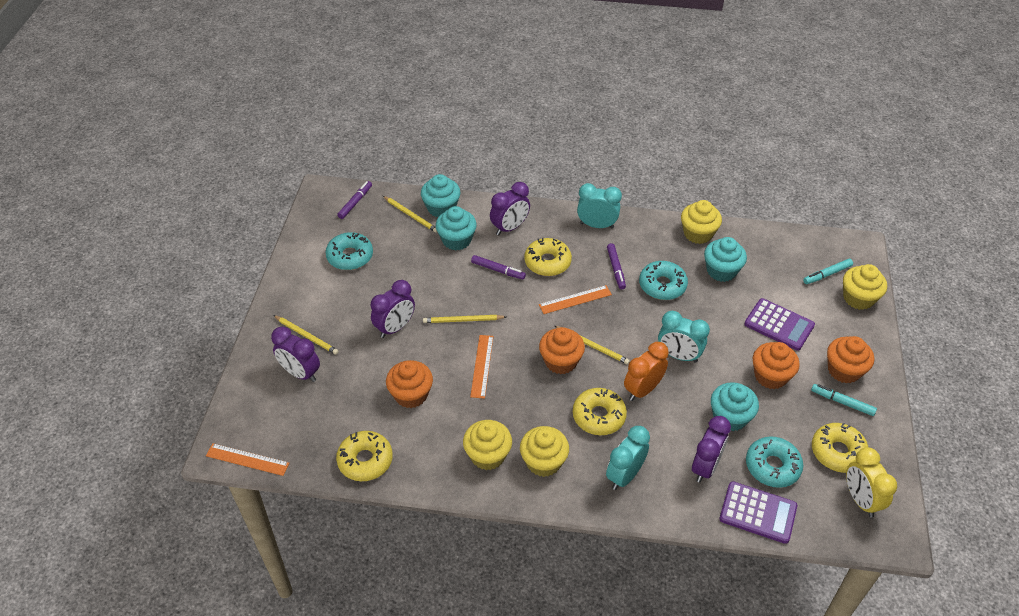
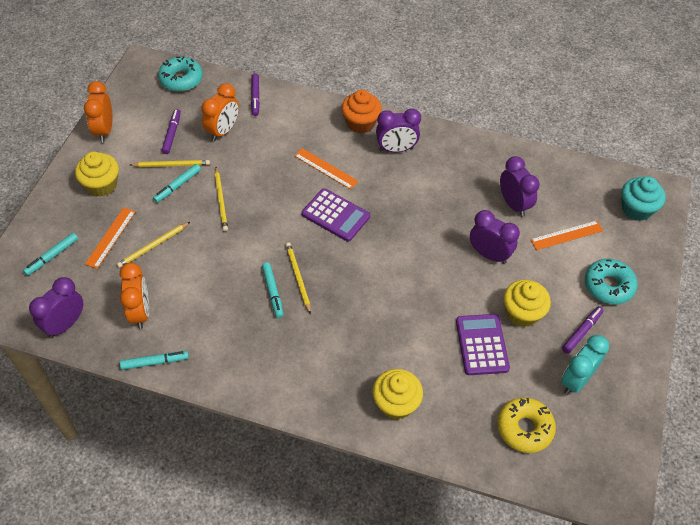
orange clock: 1 -> 3
orange cupcake: 4 -> 1
turquoise clock: 3 -> 1
turquoise cupcake: 4 -> 1
turquoise donut: 3 -> 2
turquoise marker: 2 -> 4
yellow clock: 1 -> 0
yellow cupcake: 4 -> 3
yellow donut: 4 -> 1

